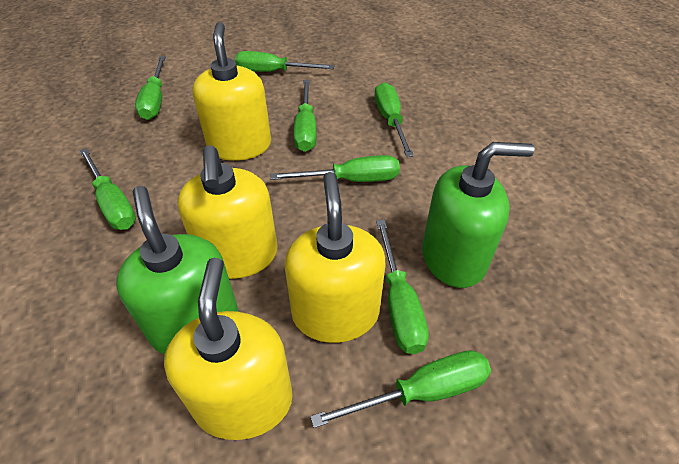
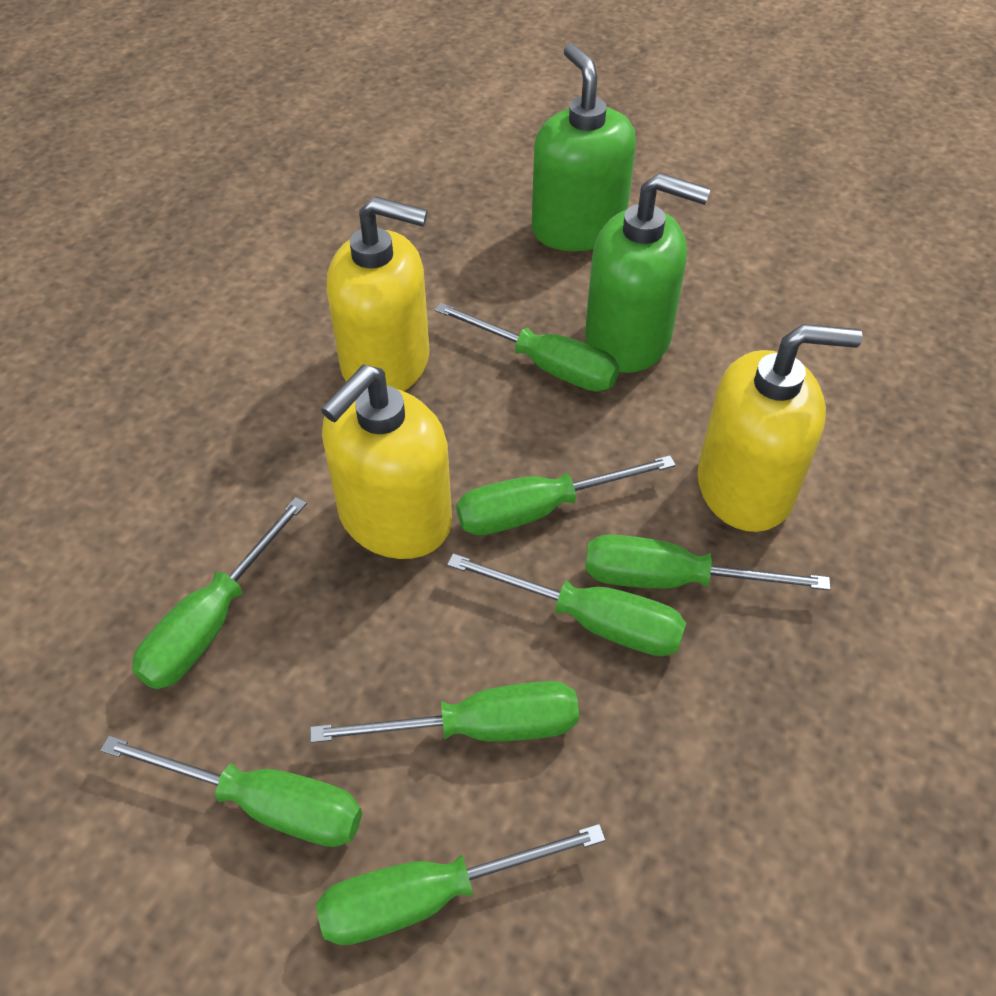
yellow soap dispenser: 4 -> 3

